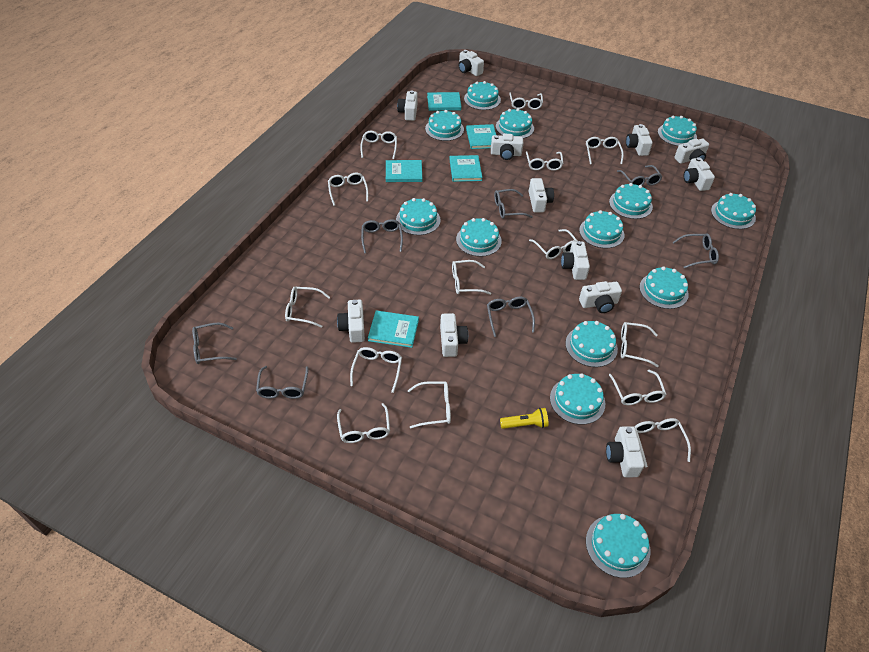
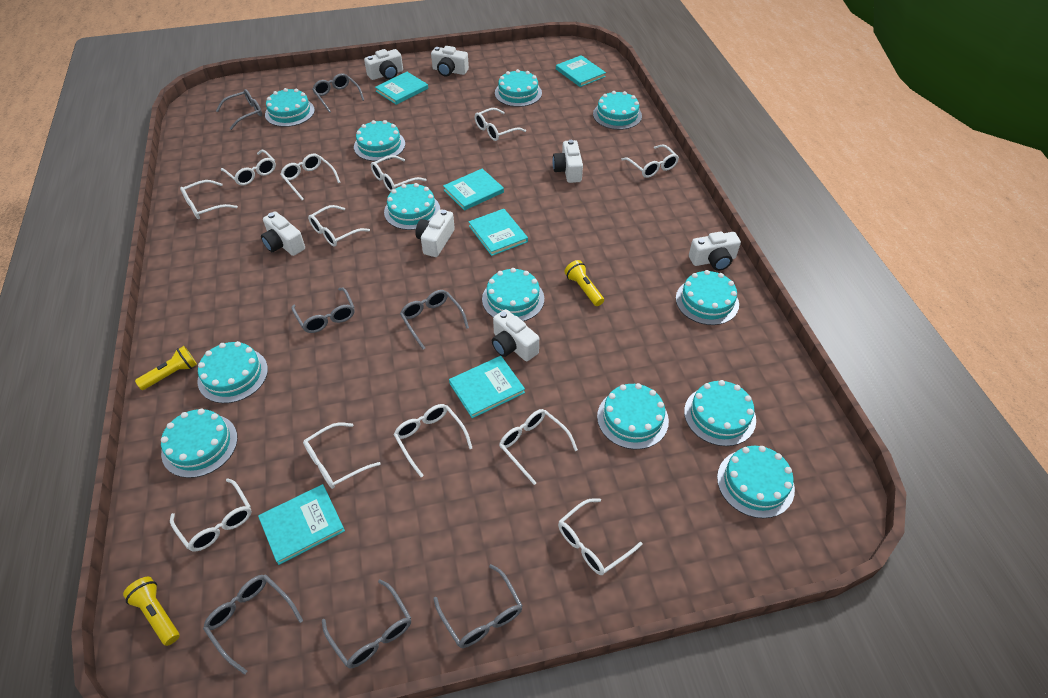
turquoise book: 5 -> 6
turquoise cake: 13 -> 12
white camera: 12 -> 7
white glasses: 14 -> 12
yellow flashlight: 1 -> 3

